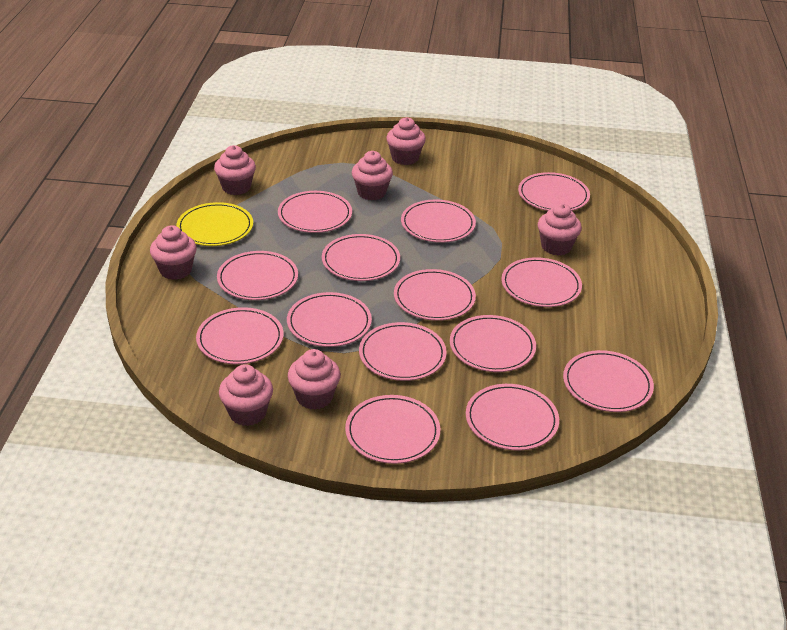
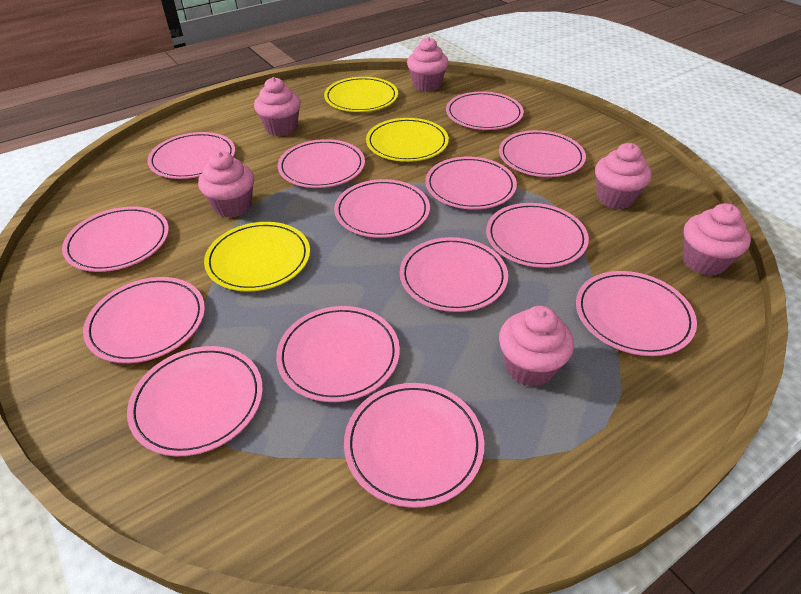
pink cupcake: 7 -> 6
yellow plate: 1 -> 3

